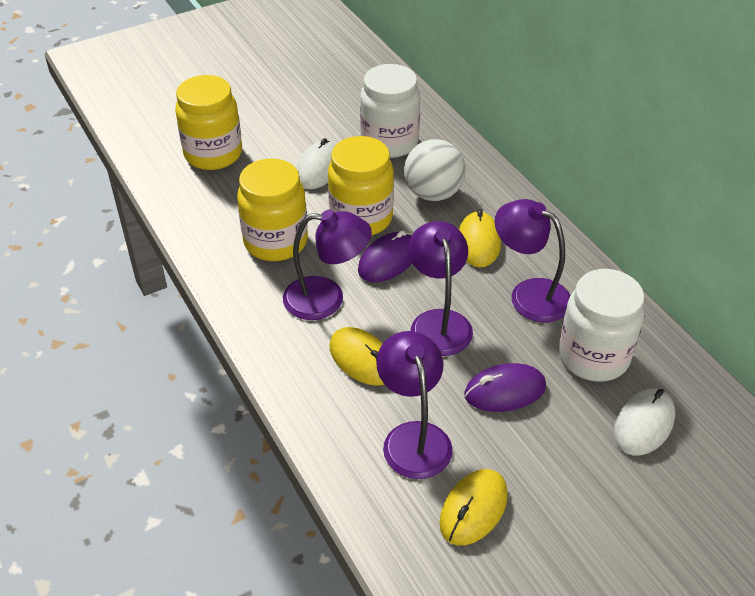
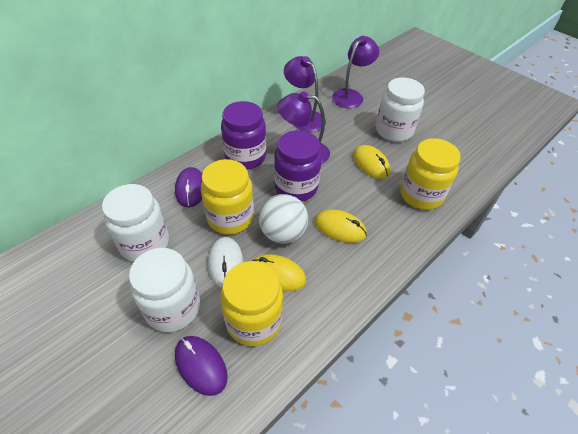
purple jar: 0 -> 2
purple lamp: 4 -> 3
white jar: 2 -> 3
white mouse: 2 -> 1

